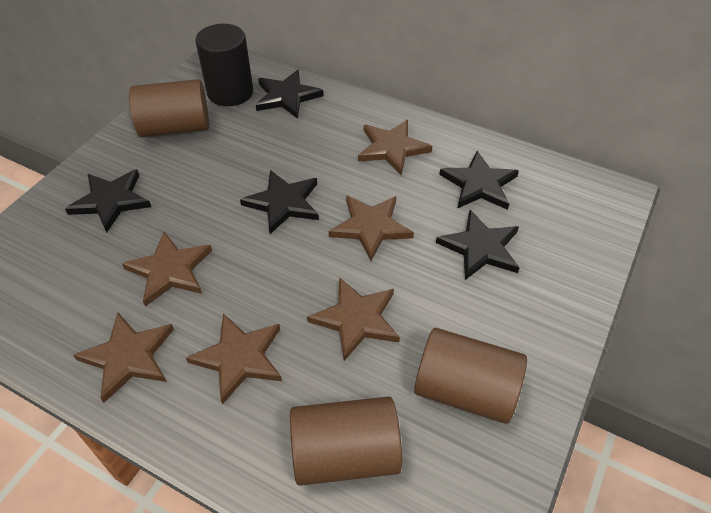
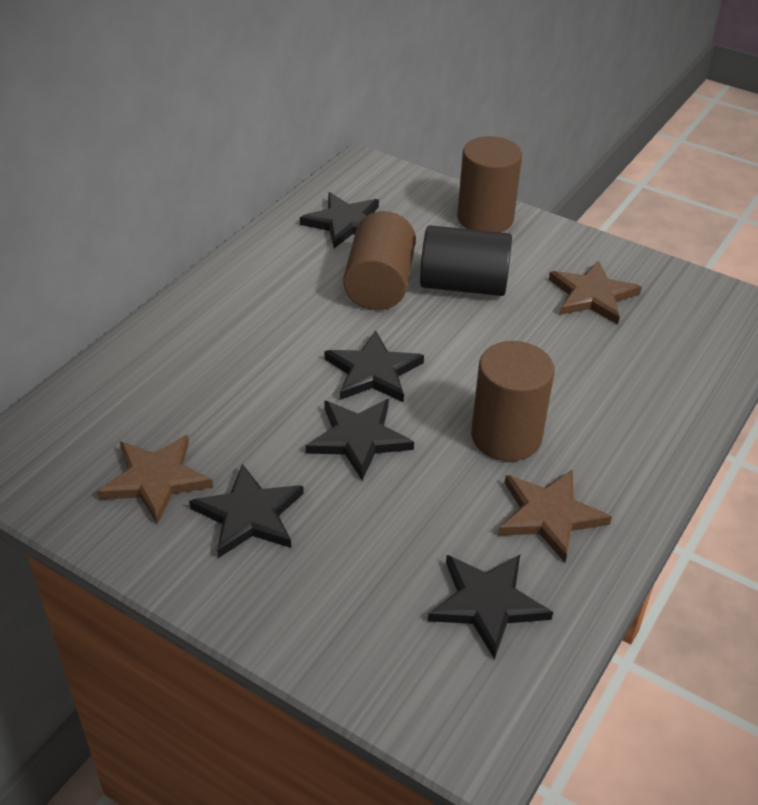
brown star: 6 -> 3

